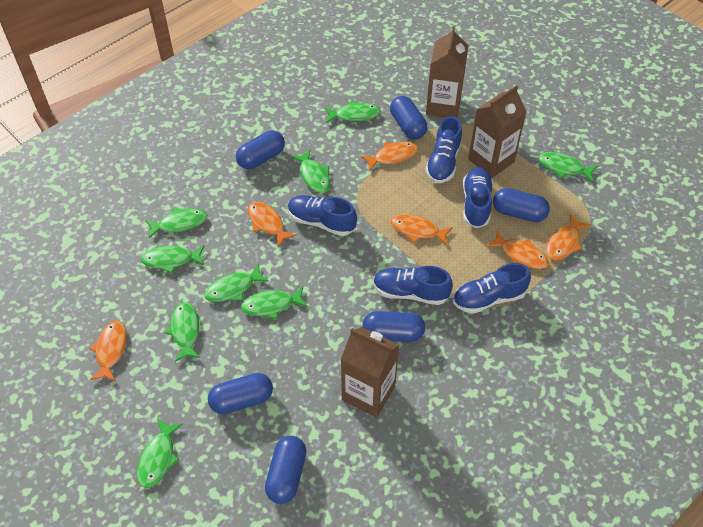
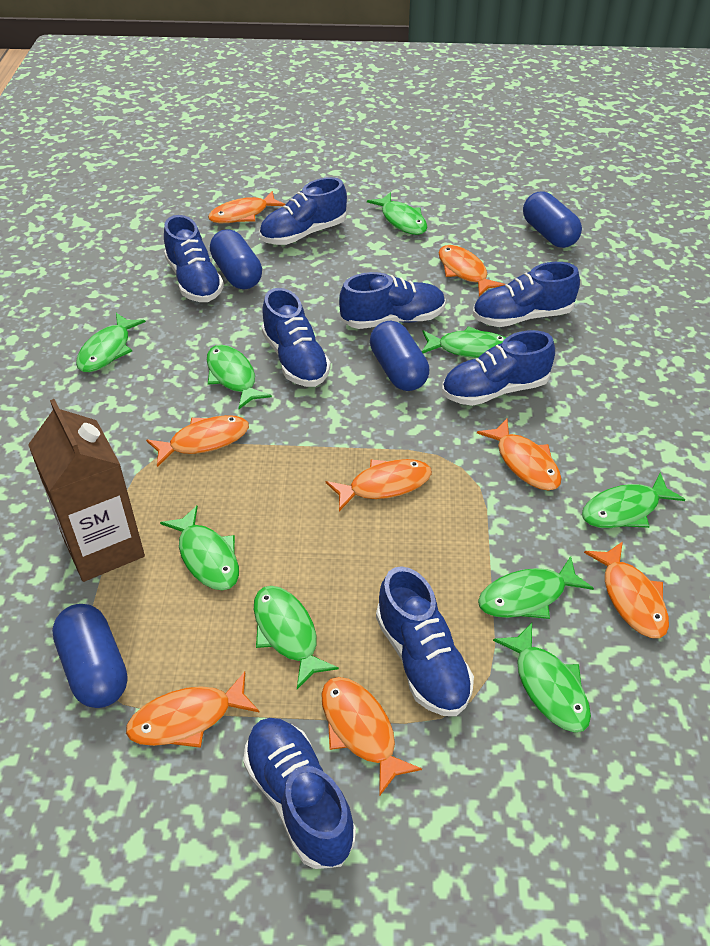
blue capsule: 6 -> 4
blue shoe: 5 -> 8
brown carton: 3 -> 1
orange fish: 6 -> 8

